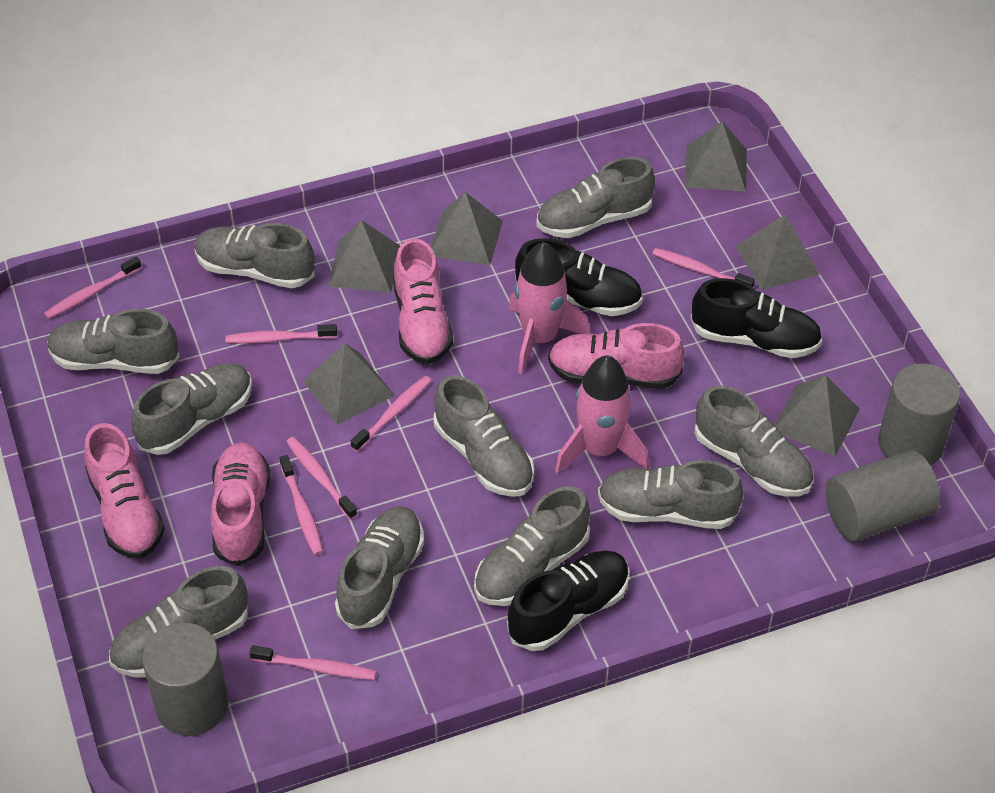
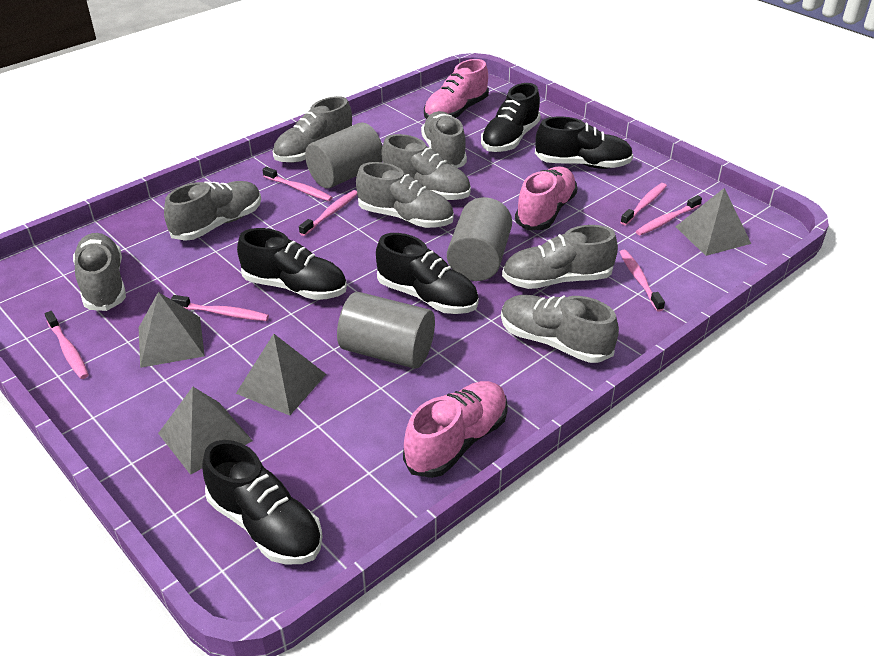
black shoe: 3 -> 5
grey pyramid: 6 -> 4
grey shoe: 10 -> 8
pink rocket: 2 -> 0
pink shoe: 4 -> 3

